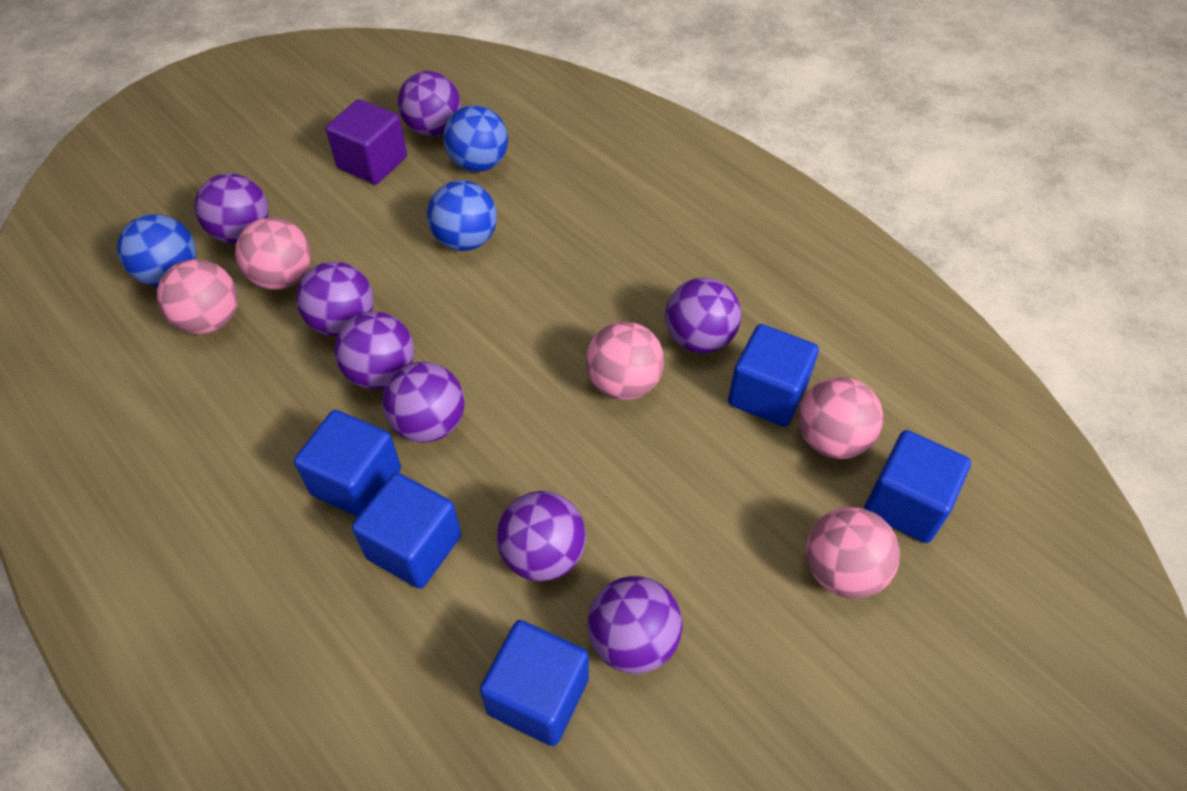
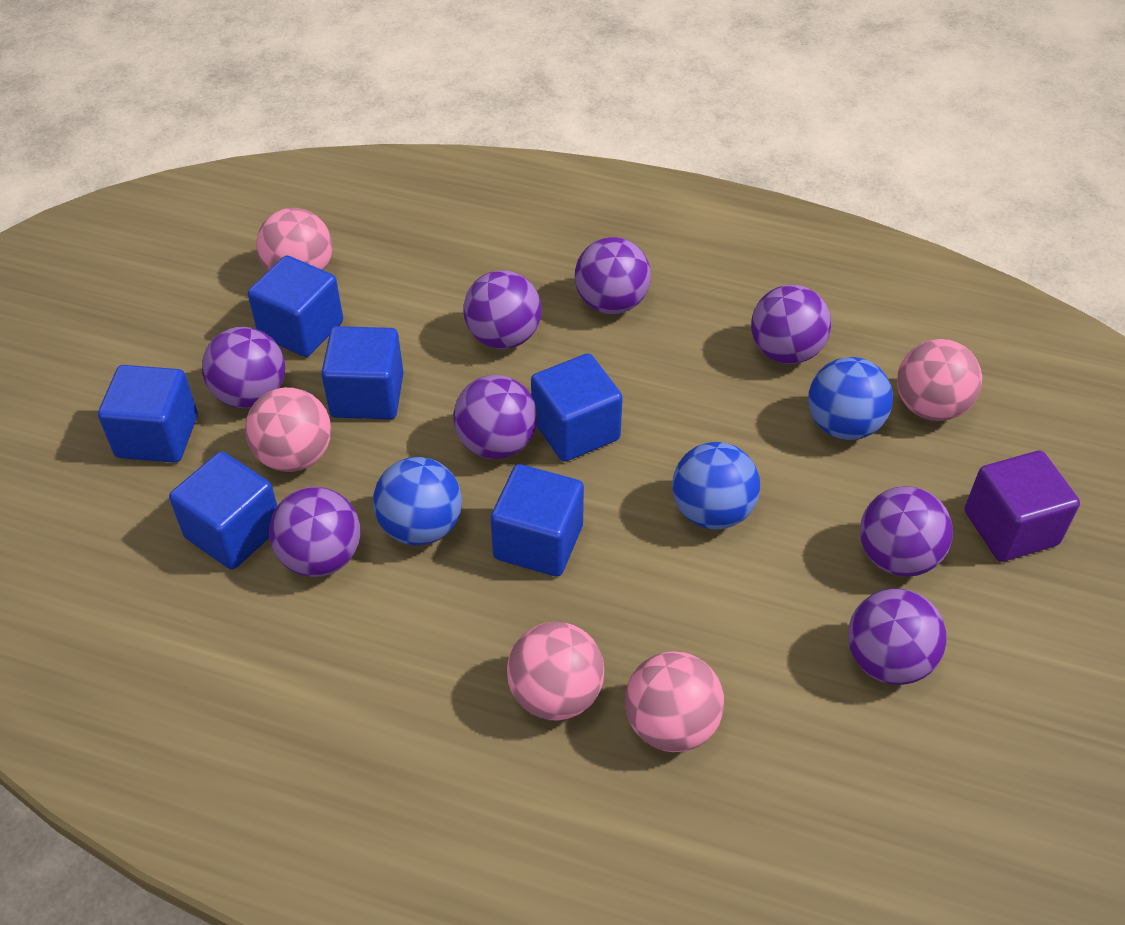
blue cube: 5 -> 6

